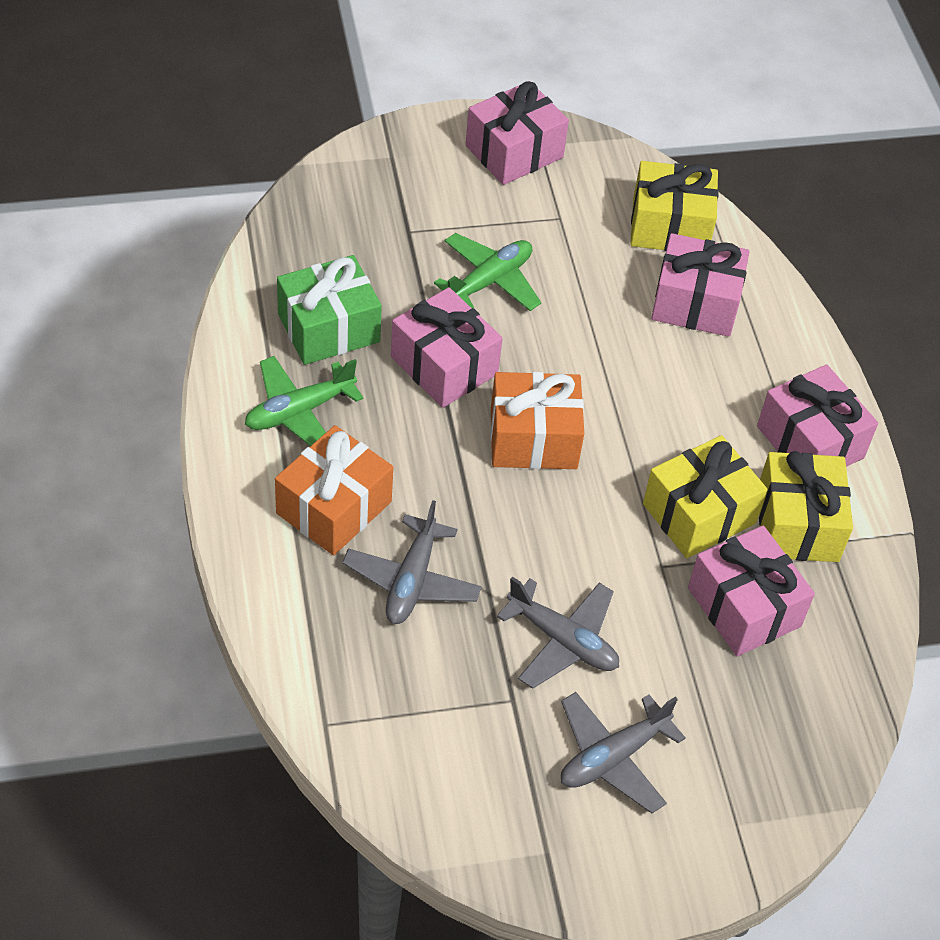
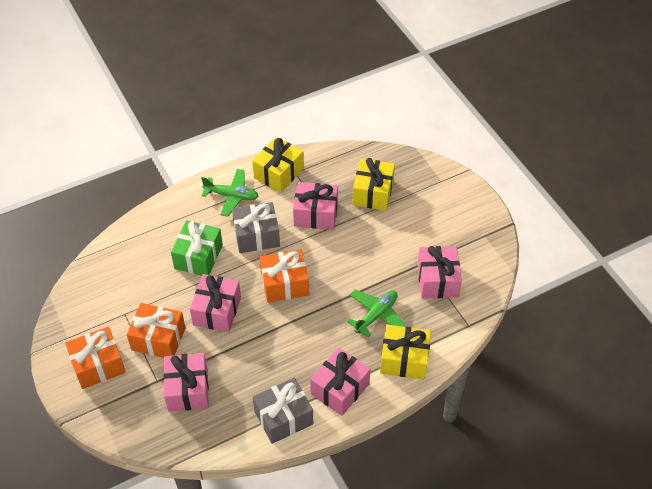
grey gift: 0 -> 2
grey plane: 3 -> 0
orange gift: 2 -> 3

